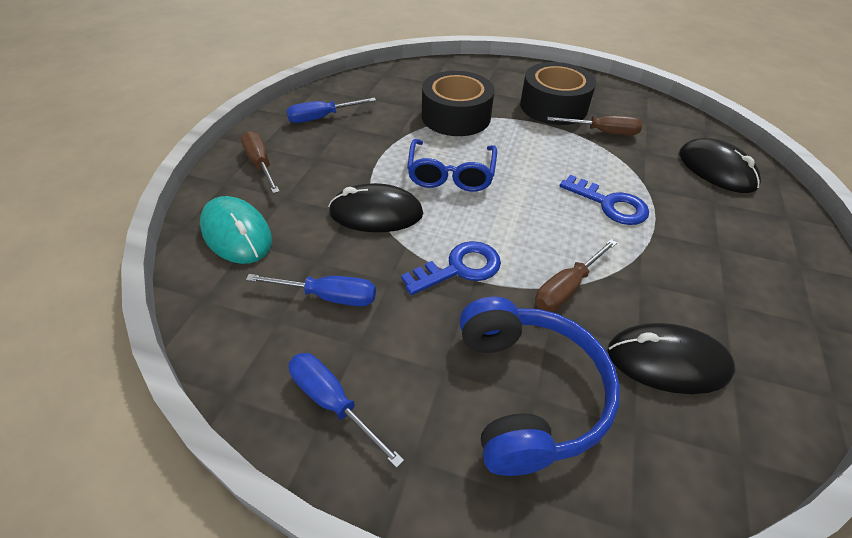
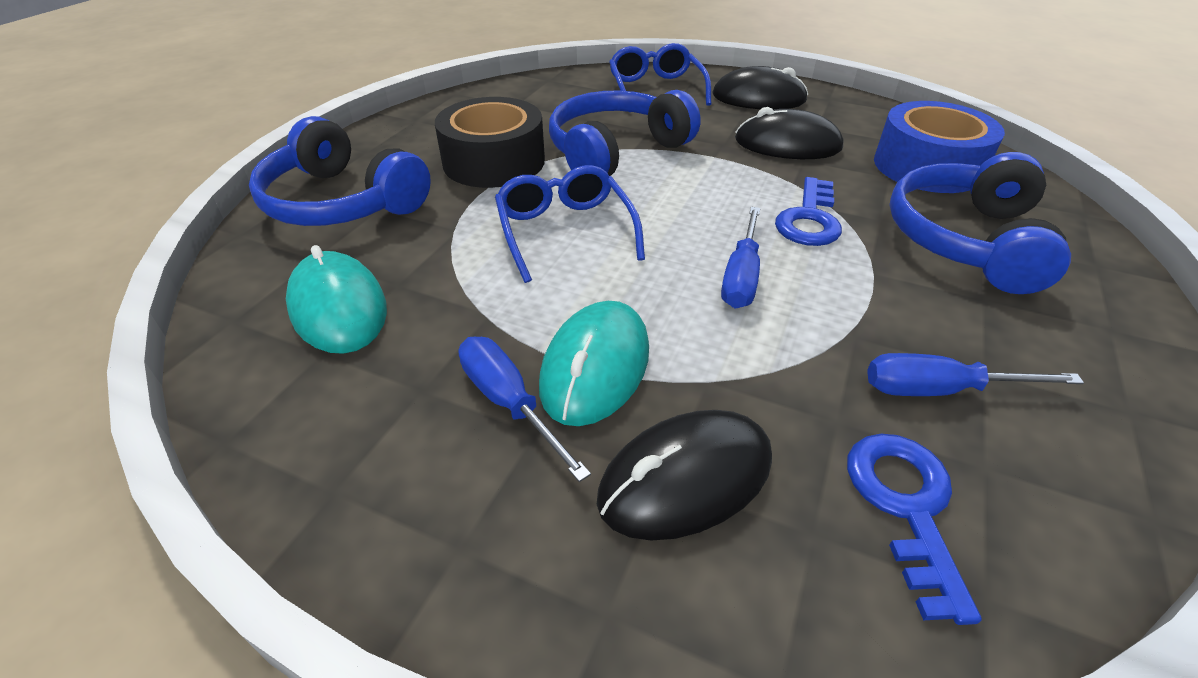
black tape: 2 -> 1
blue glasses: 1 -> 2
blue headphones: 1 -> 3
blue tape: 0 -> 1
brown screwdriver: 3 -> 0
turquoise mouse: 1 -> 2

